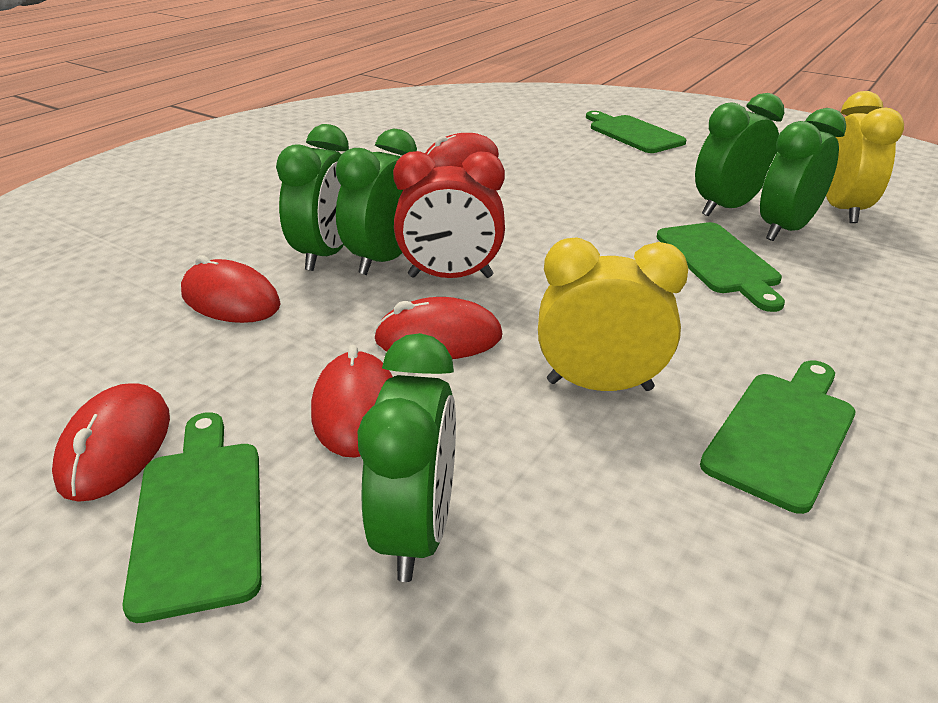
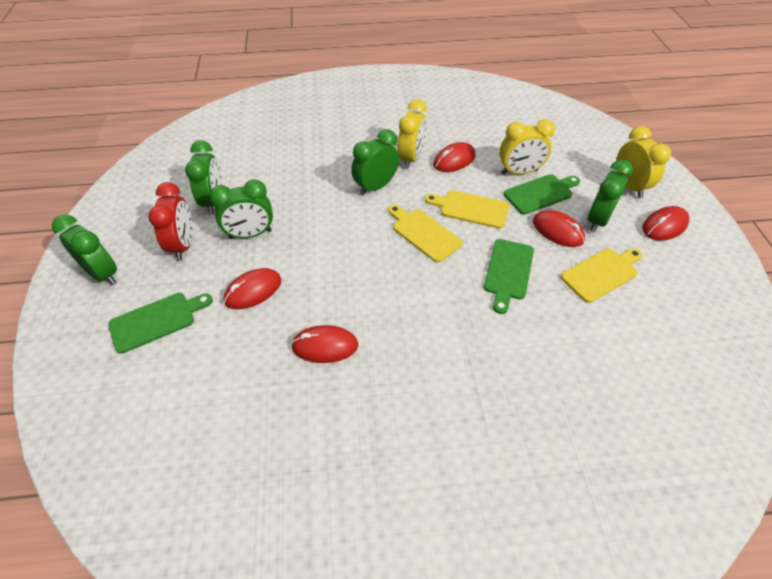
green cutting board: 4 -> 3
yellow clock: 2 -> 3
yellow cutting board: 0 -> 3

